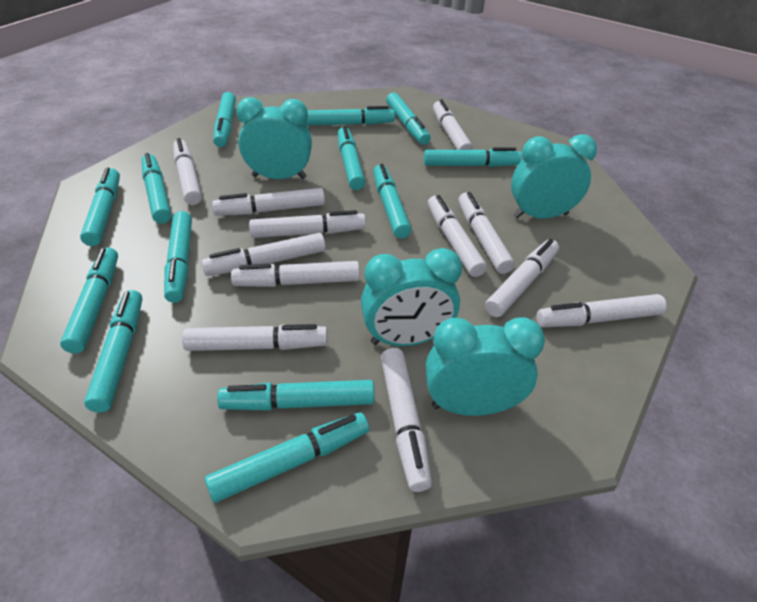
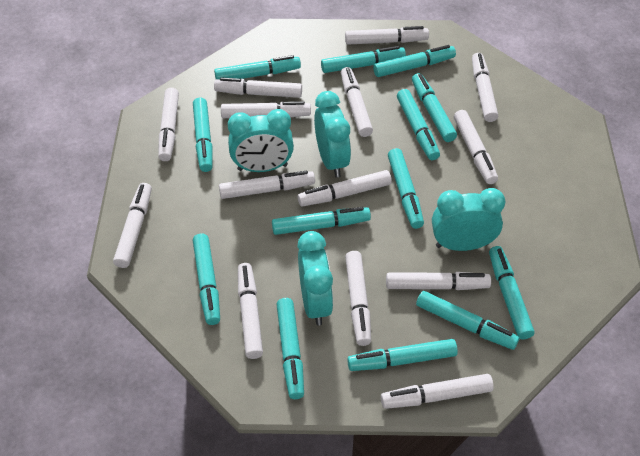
white marker: 12 -> 14

